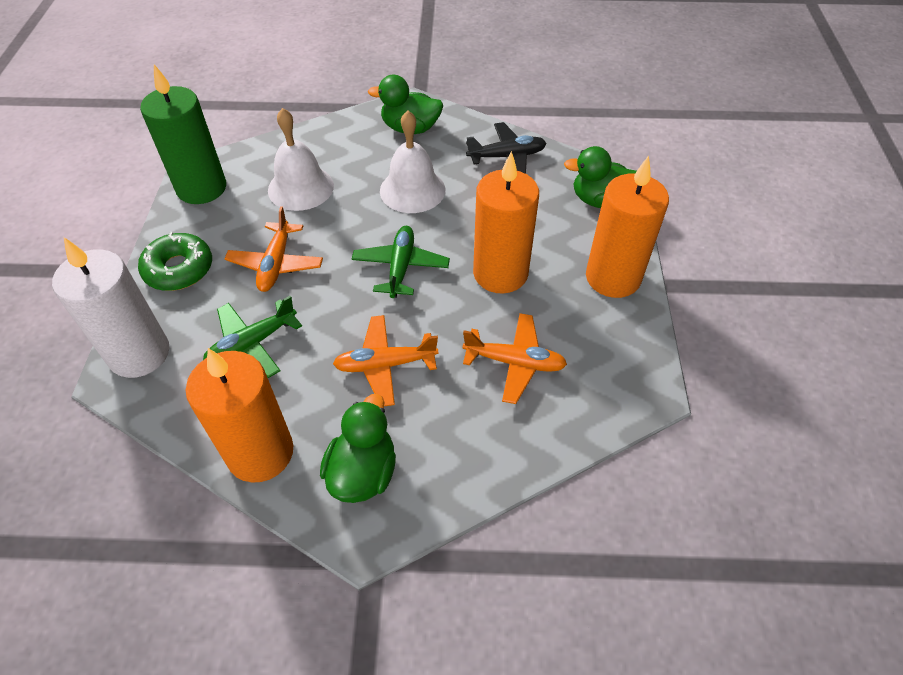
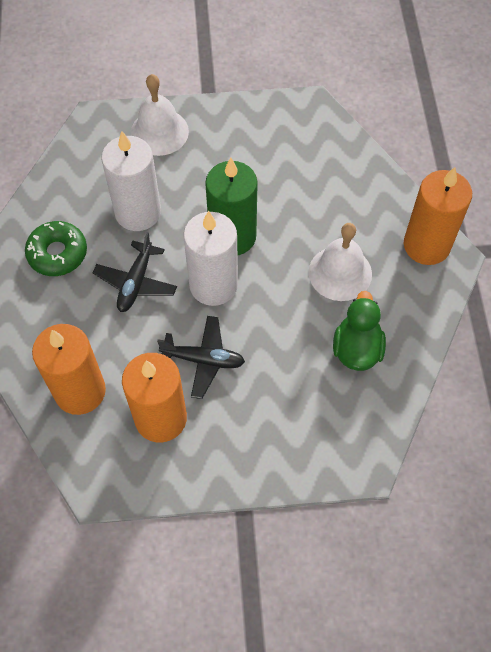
black plane: 1 -> 2
green duck: 3 -> 1
green plane: 2 -> 0
orange plane: 3 -> 0
white candle: 1 -> 2

